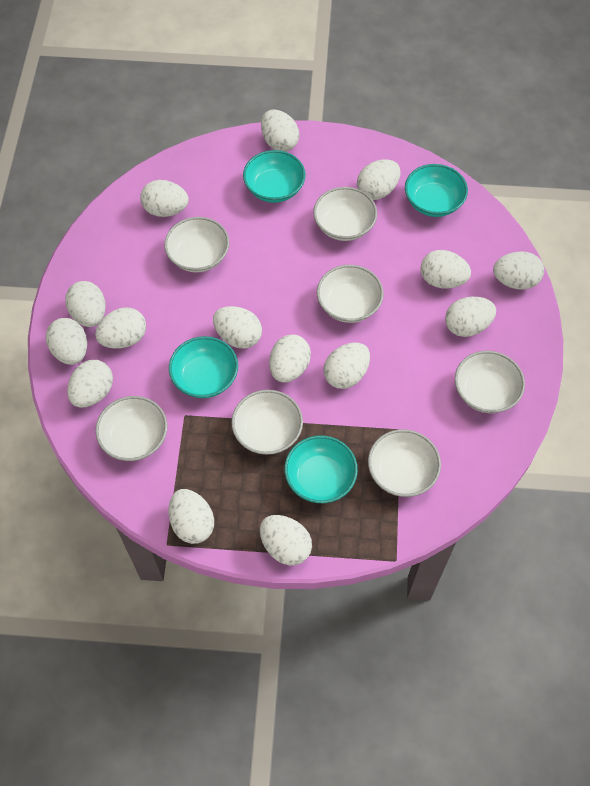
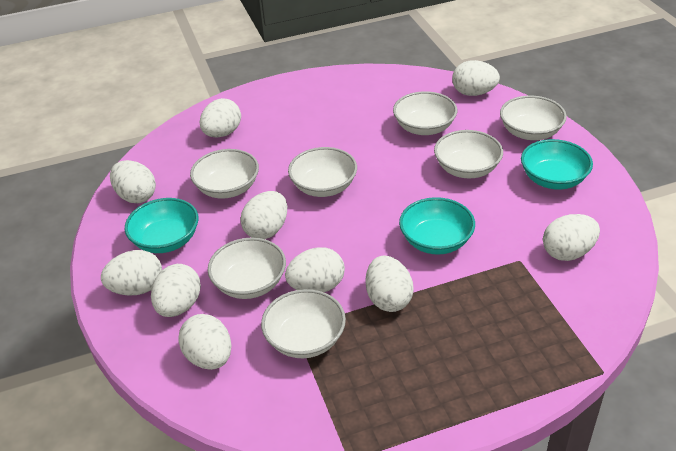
turquoise bowl: 4 -> 3
white egg: 15 -> 10

